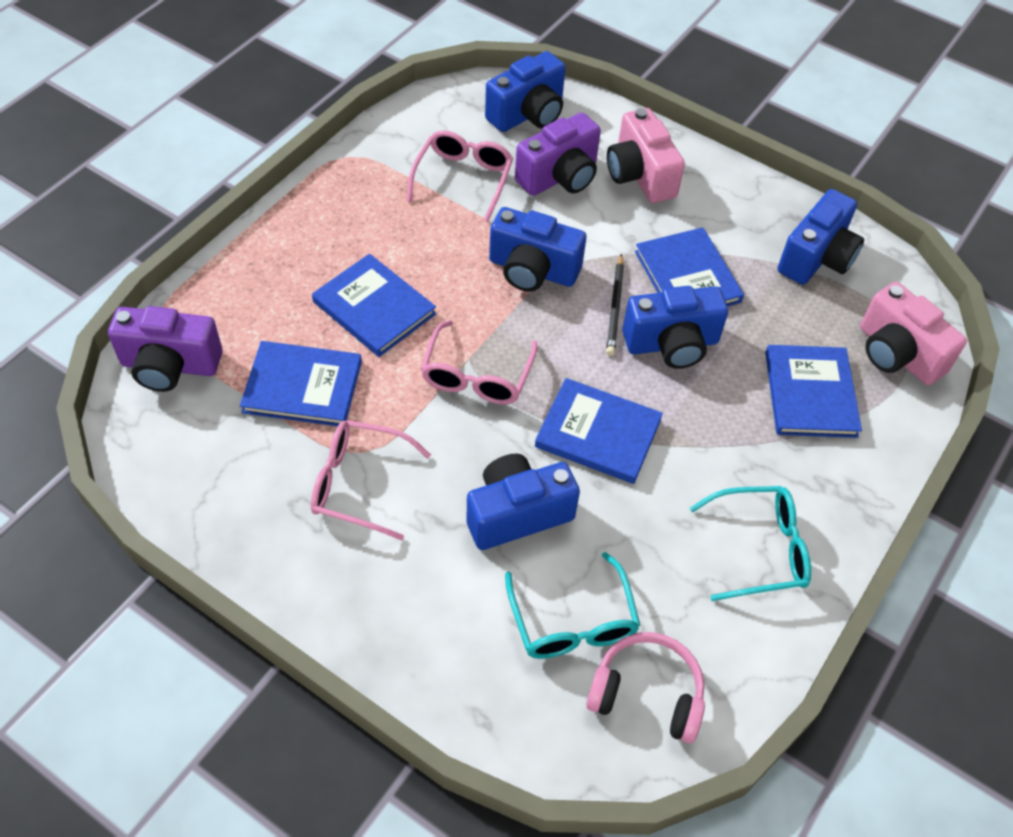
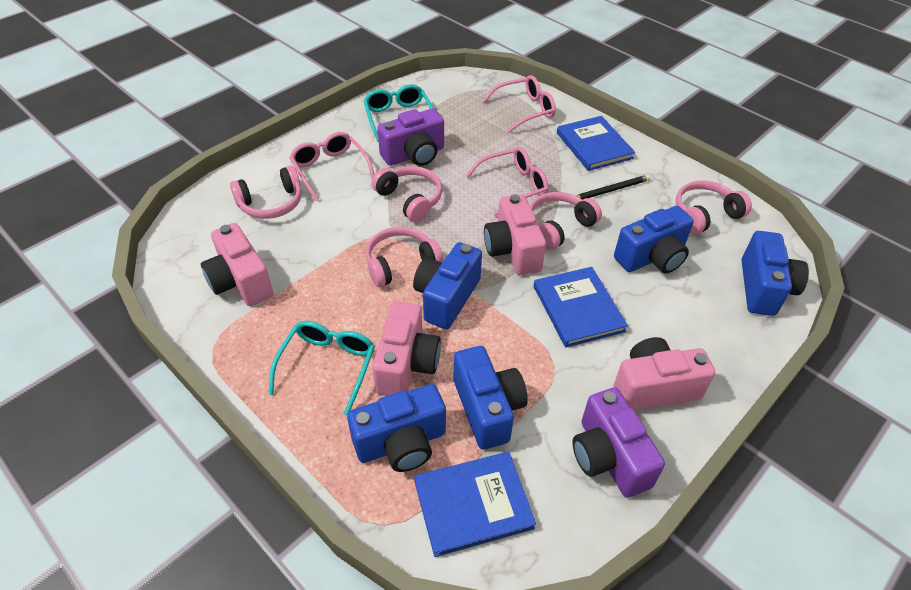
blue book: 5 -> 3
pink camera: 2 -> 4
pink headphones: 1 -> 5

